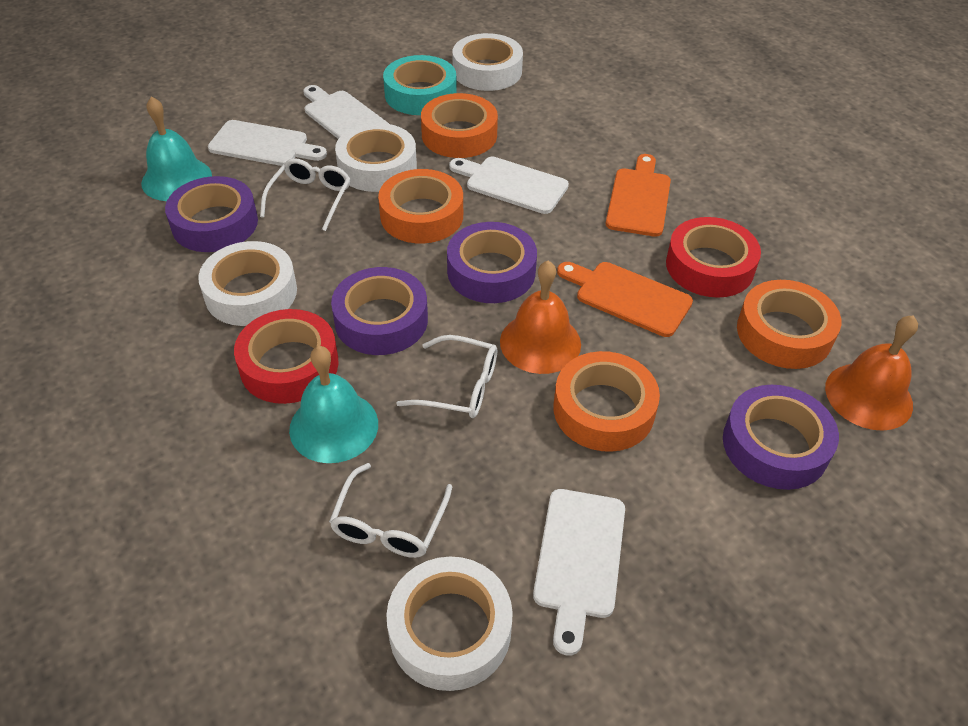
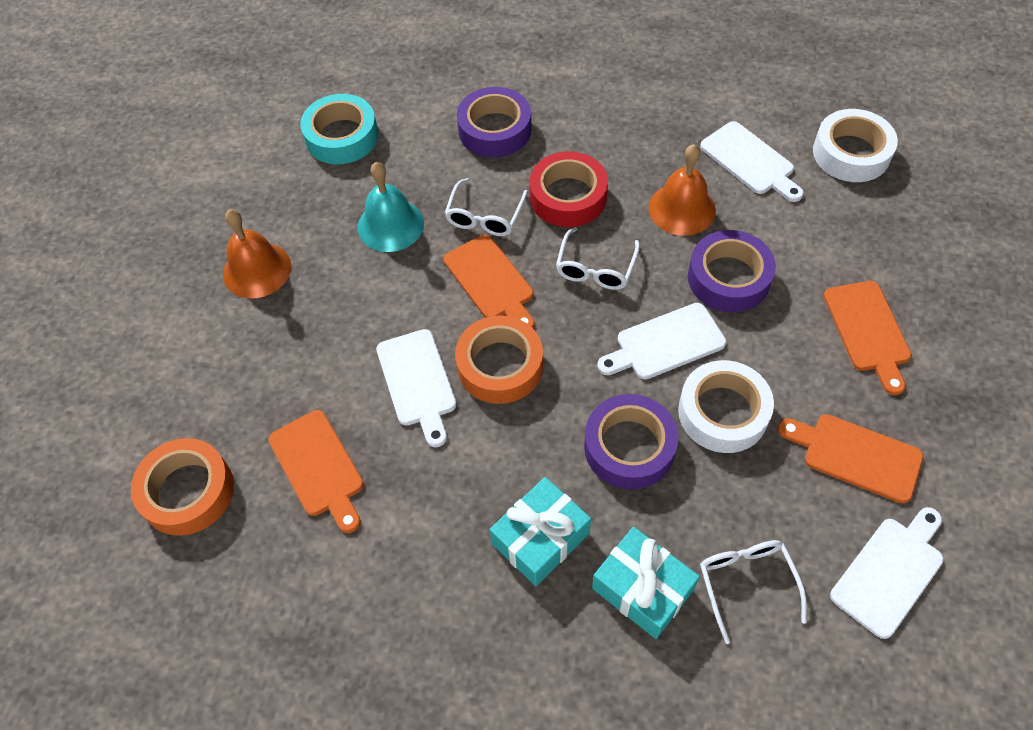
orange cutting board: 2 -> 4
orange tape: 4 -> 2
purple tape: 4 -> 3
red tape: 2 -> 1
turquoise bell: 2 -> 1
turquoise gift: 0 -> 2
white tape: 4 -> 2

